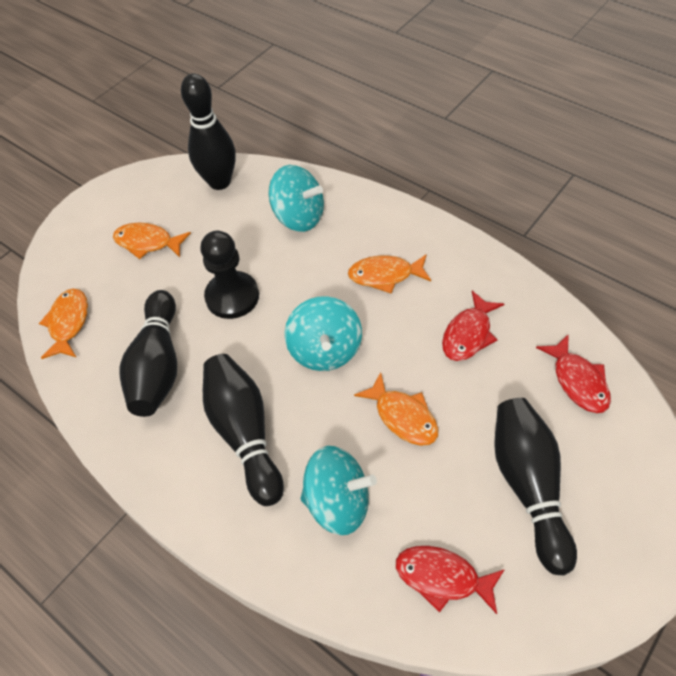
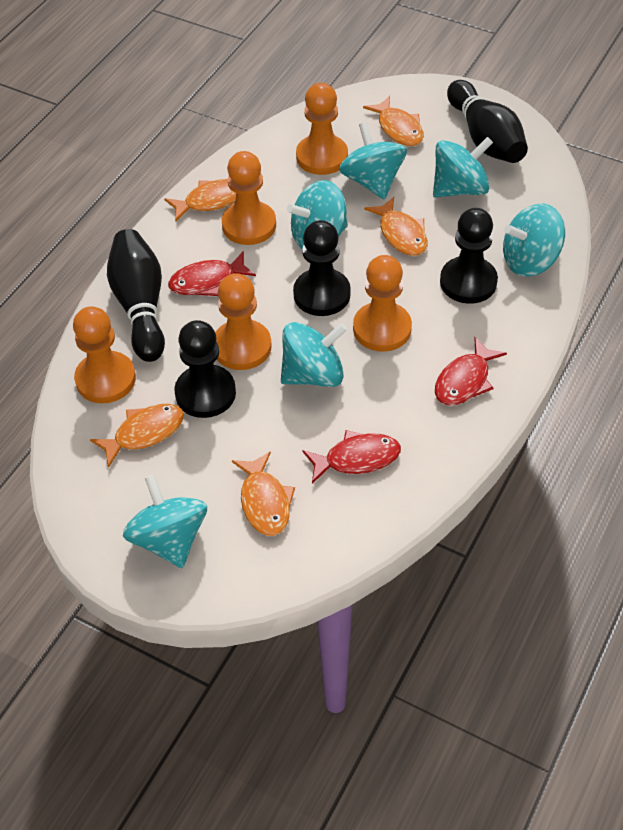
black bowling pin: 4 -> 2
black pawn: 1 -> 3
orange fish: 4 -> 5
orange pawn: 0 -> 5
turquoise spinning top: 3 -> 6

